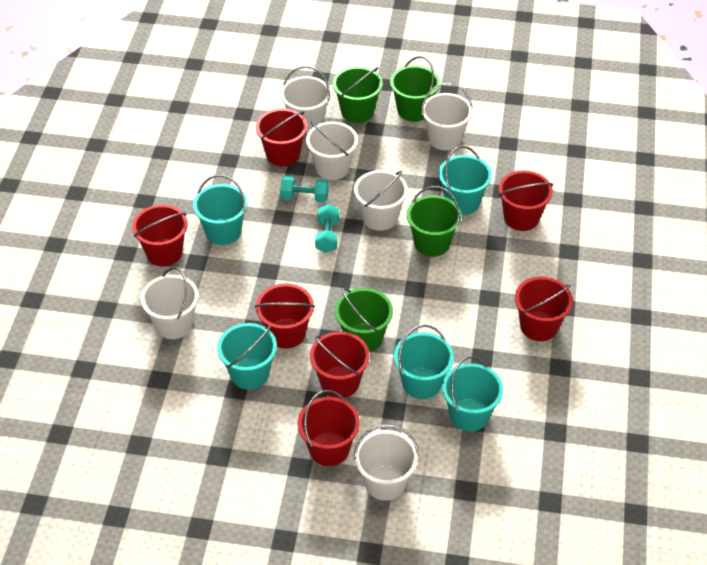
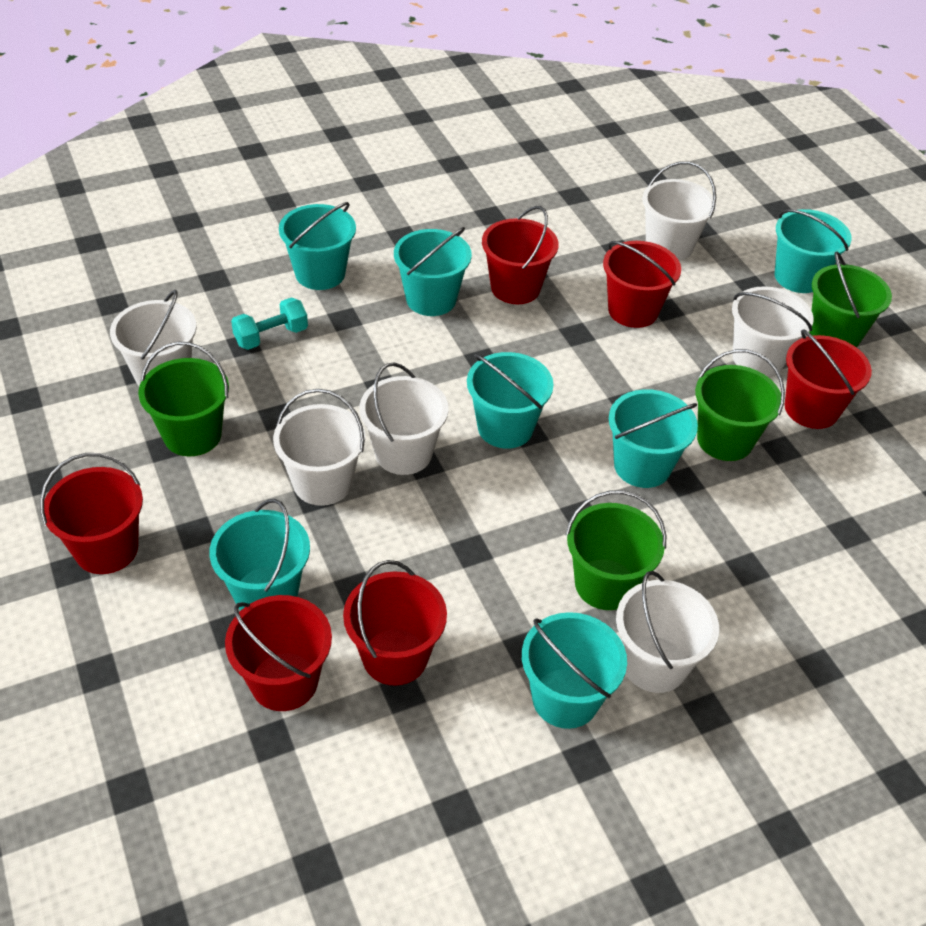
red bucket: 7 -> 6
turquoise bucket: 5 -> 7
turquoise dumbbell: 2 -> 1

